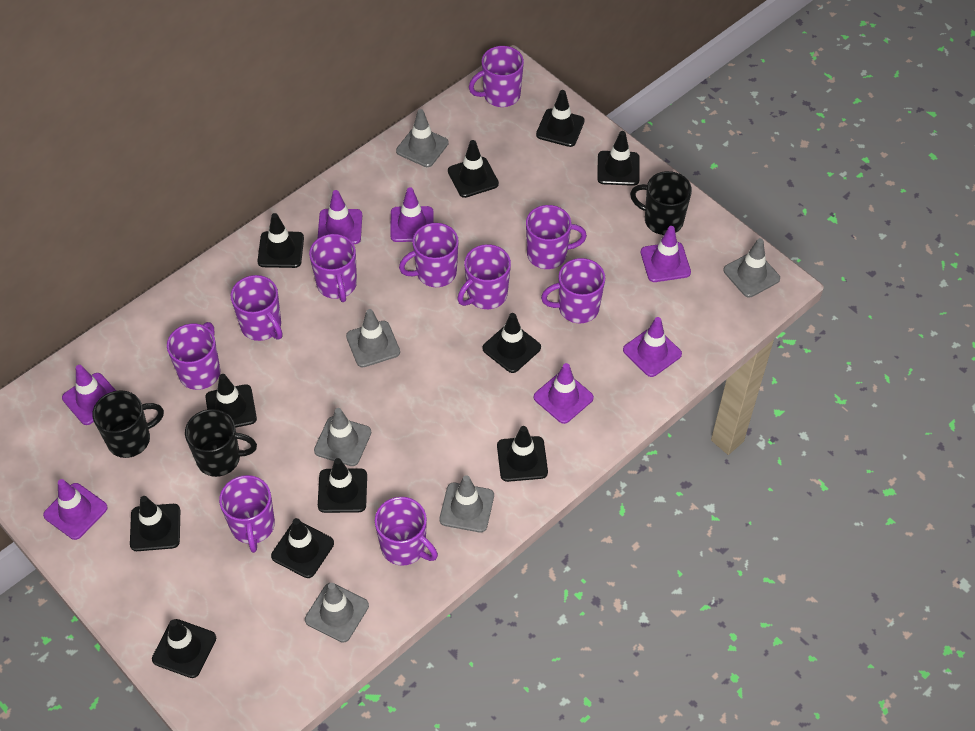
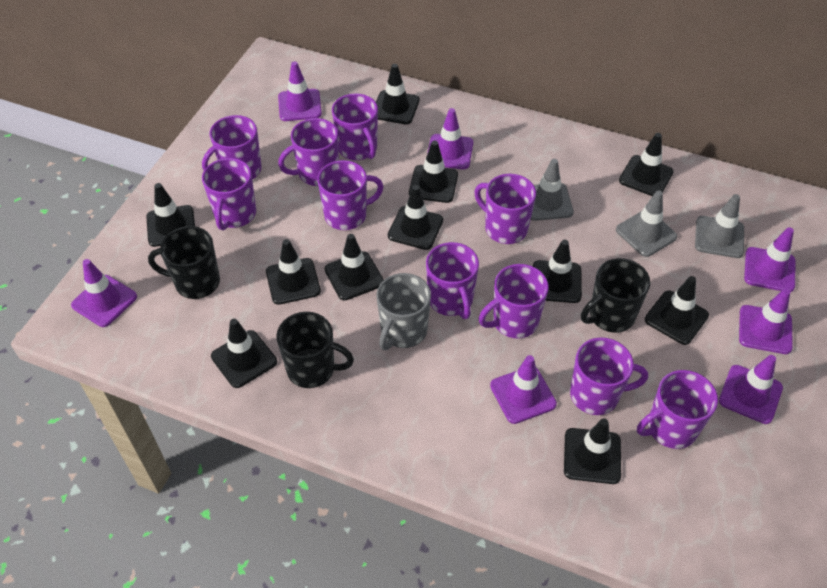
grey mug: 0 -> 1
grey traffic cone: 6 -> 3

